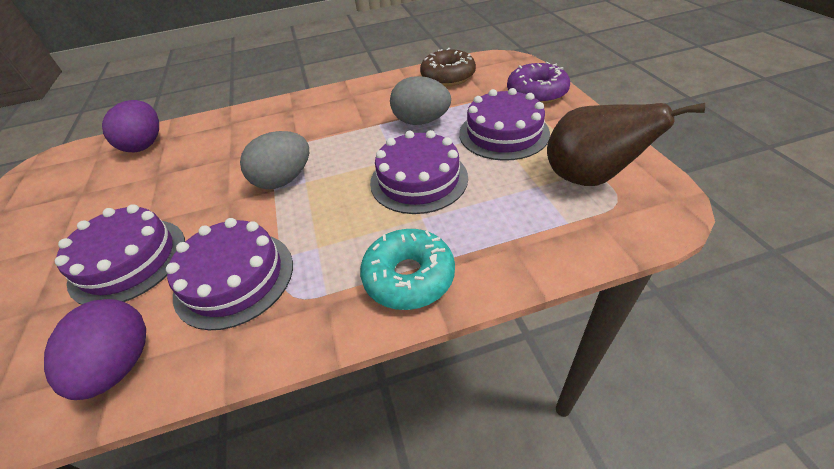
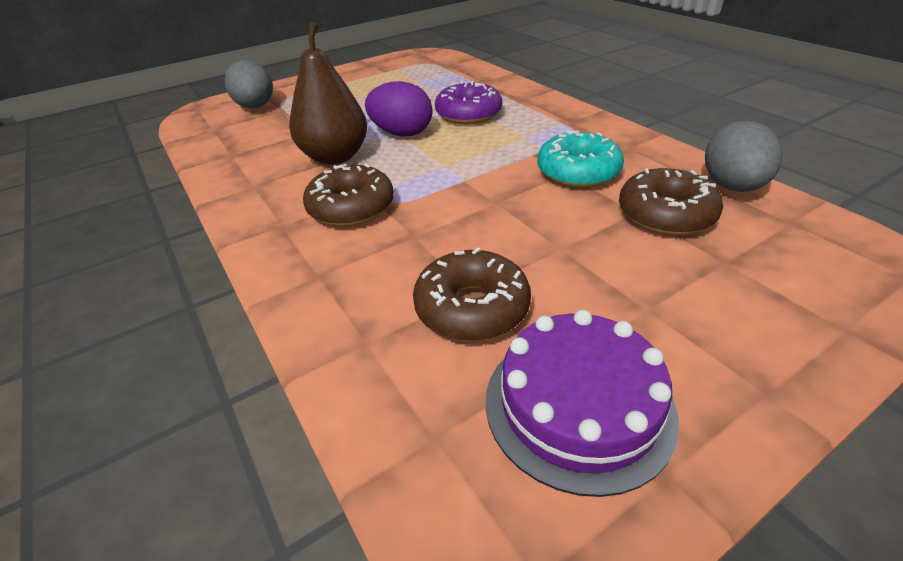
brown donut: 1 -> 3
purple cake: 4 -> 1
purple egg: 2 -> 1

